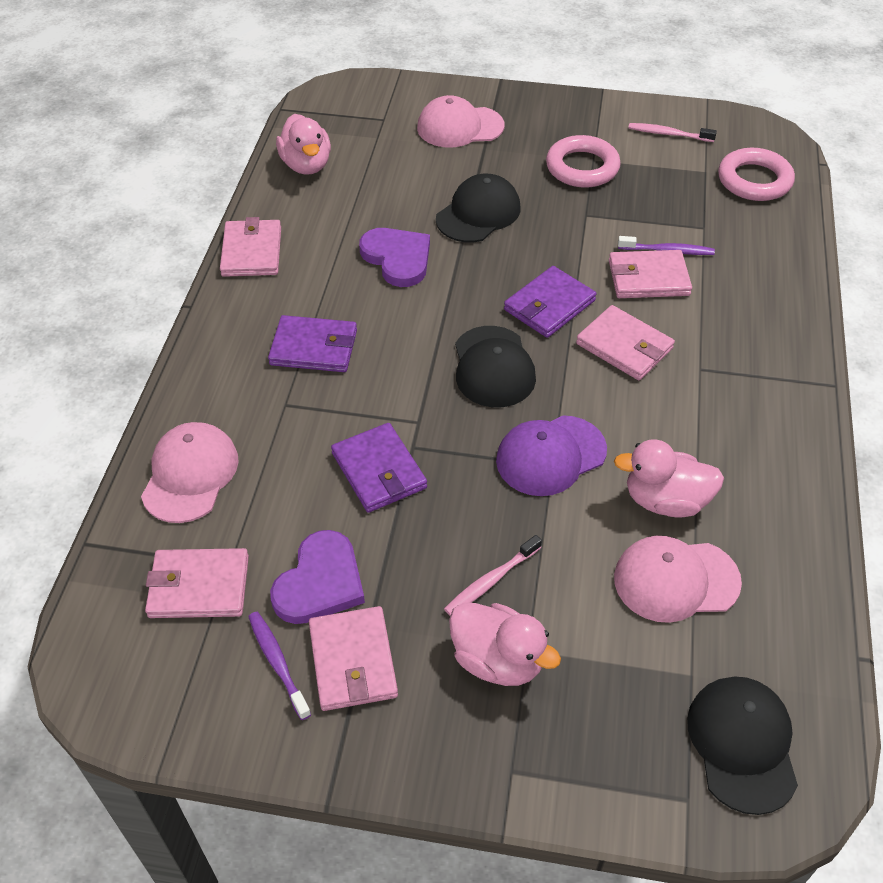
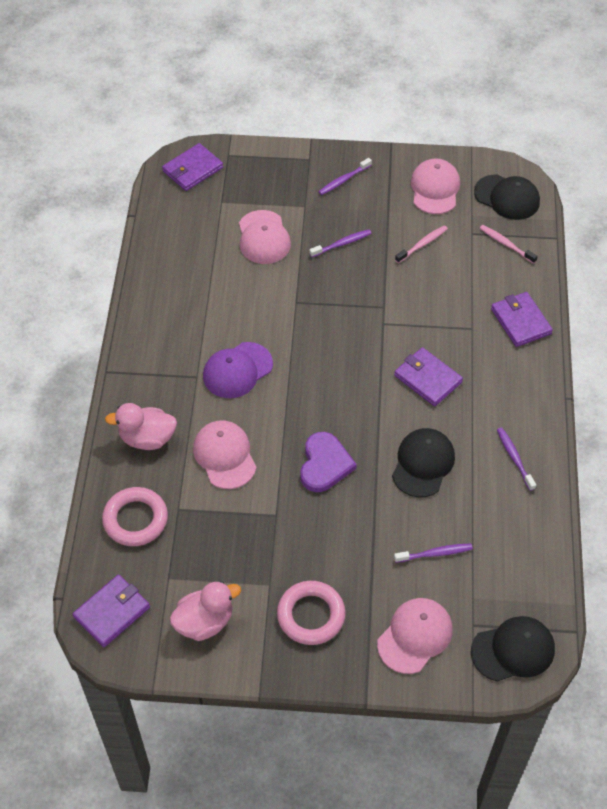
pink cap: 3 -> 4
pink duck: 3 -> 2
pink wallet: 5 -> 0
purple heart: 2 -> 1
purple toothbrush: 2 -> 4
purple wallet: 3 -> 4

